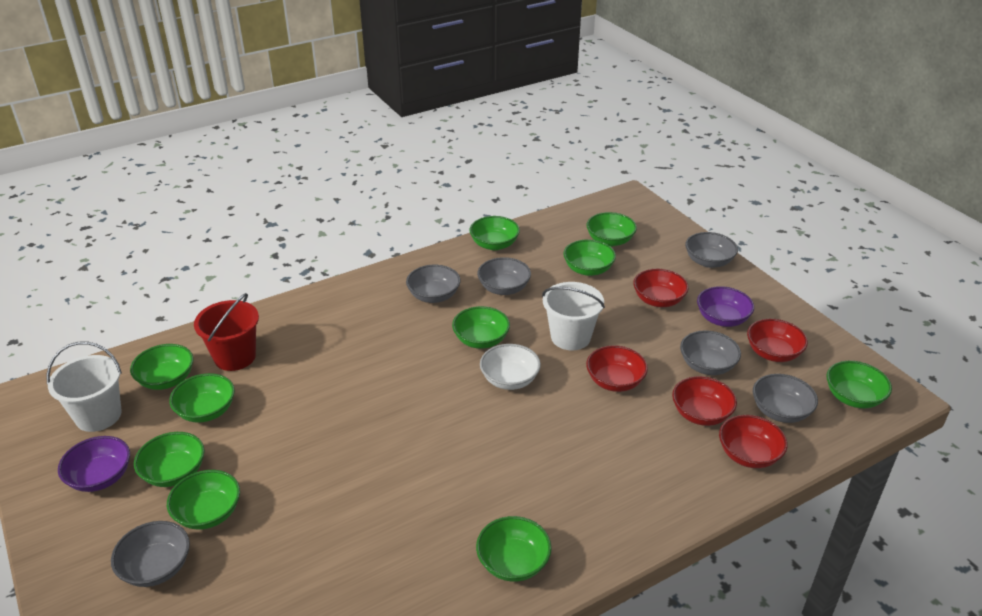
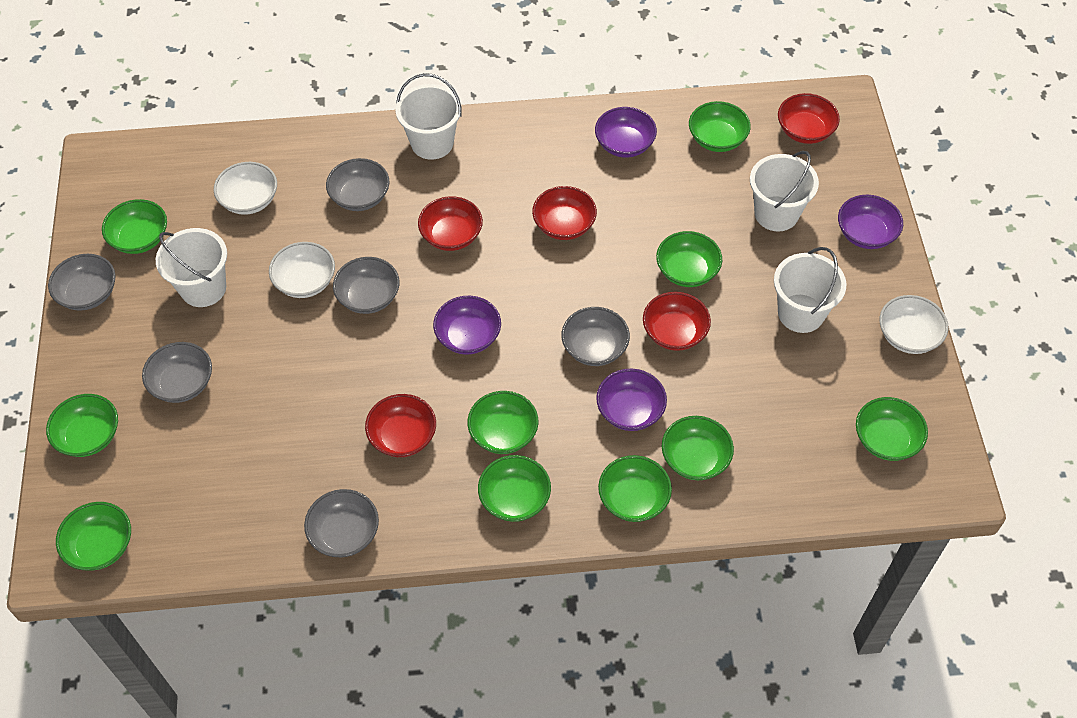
purple bowl: 2 -> 4
red bucket: 1 -> 0
white bowl: 1 -> 3
white bucket: 2 -> 4

